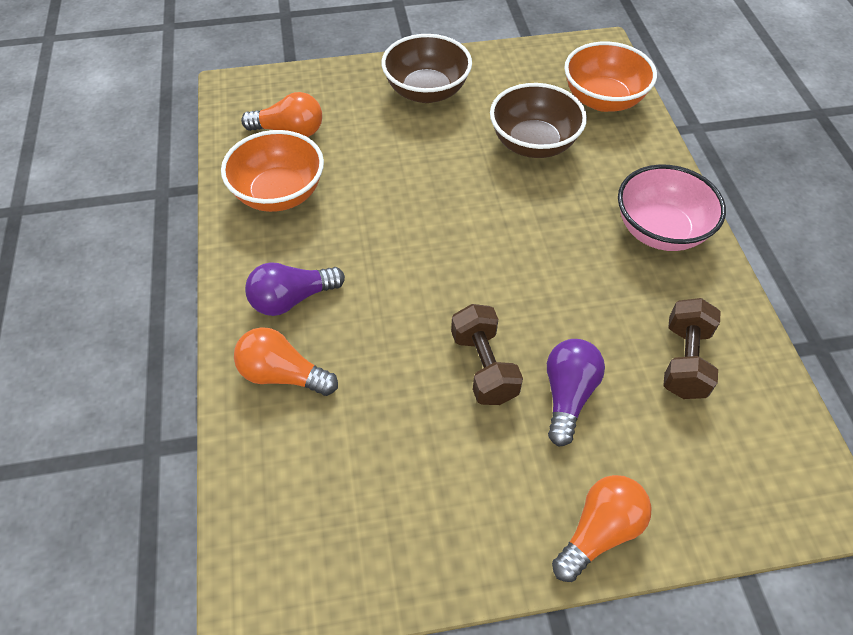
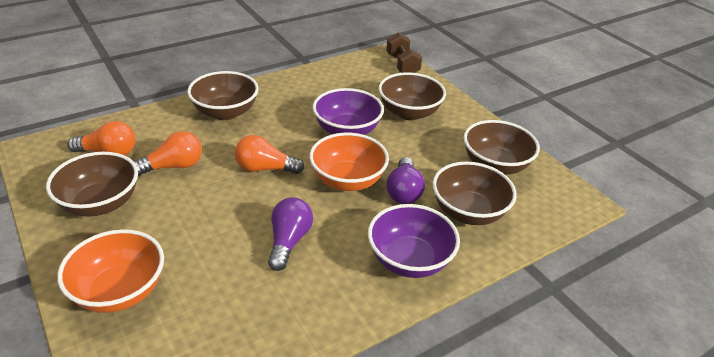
brown bowl: 2 -> 5
brown dumbbell: 2 -> 1
pink bowl: 1 -> 0
purple bowl: 0 -> 2

